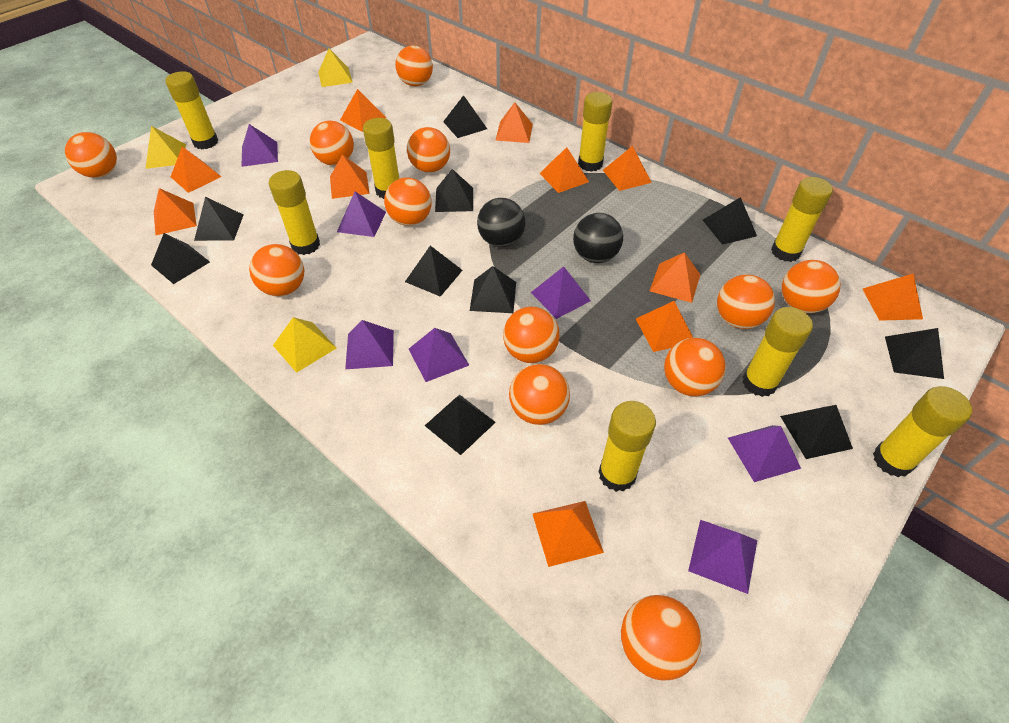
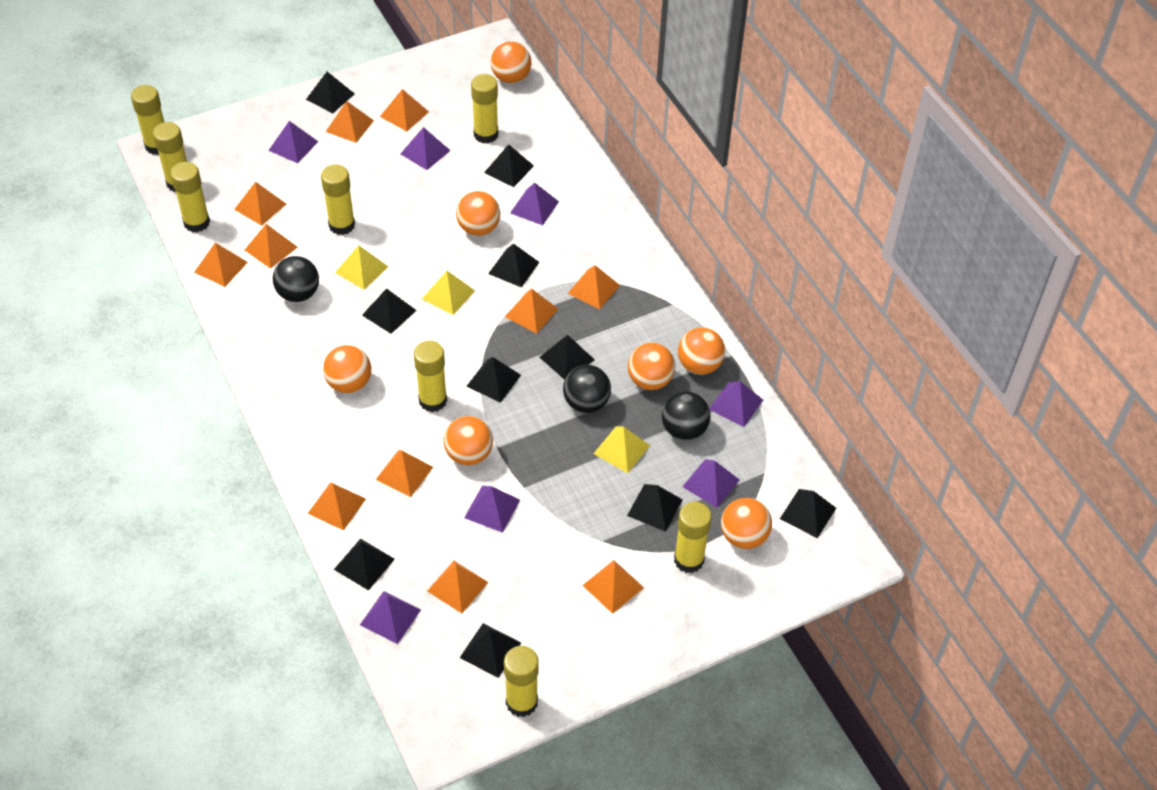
black ball: 2 -> 3
orange ball: 12 -> 7

